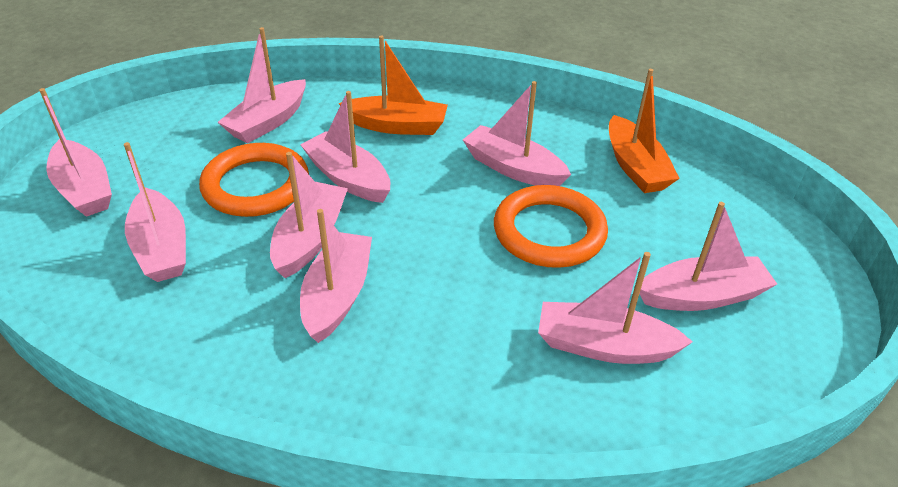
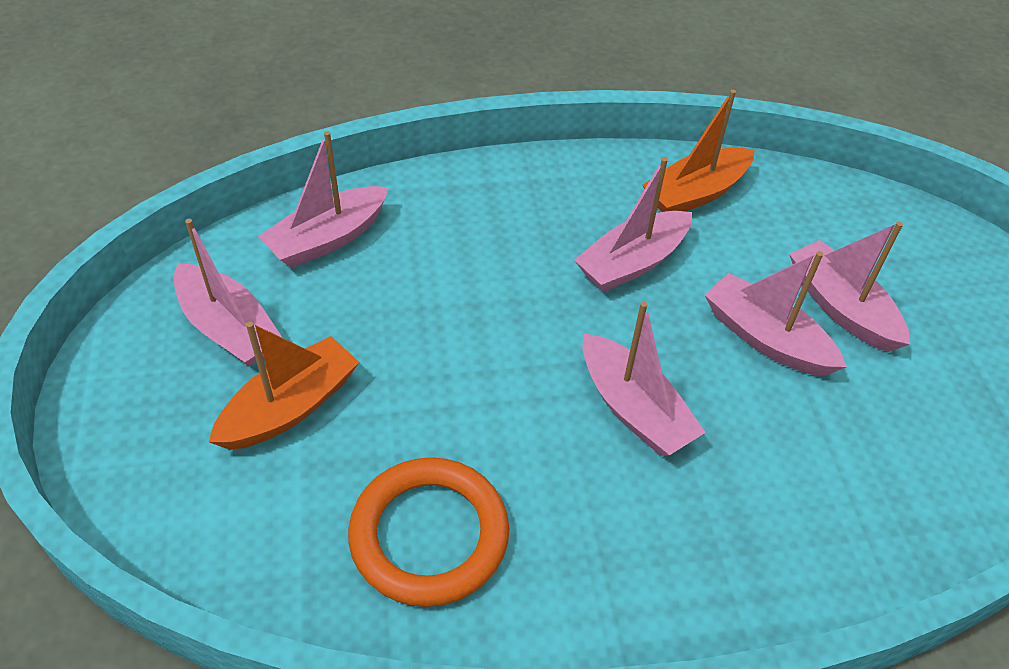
orange ring: 2 -> 1
pink boat: 9 -> 6

